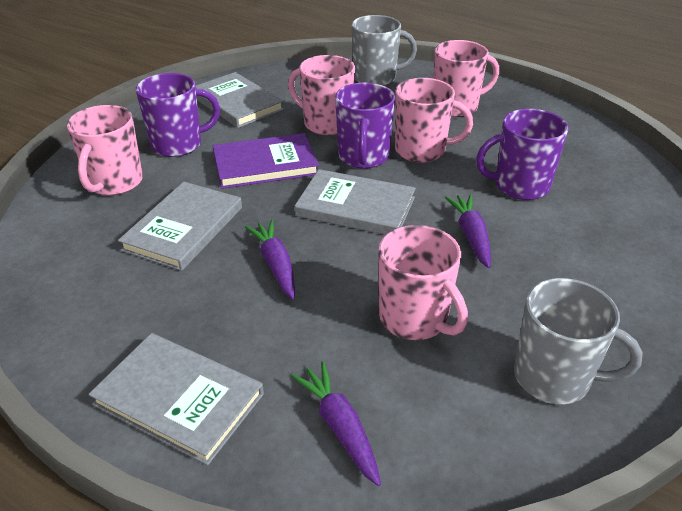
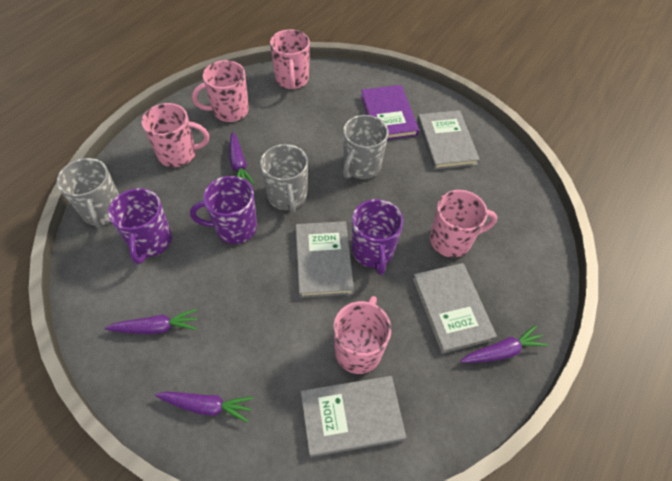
grey mug: 2 -> 3
purple carrot: 3 -> 4

